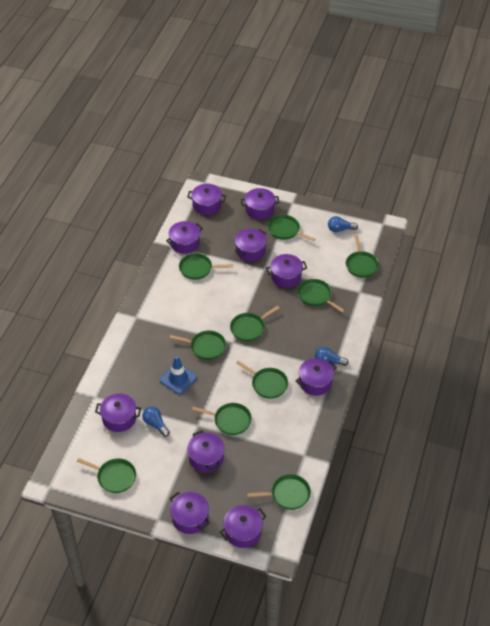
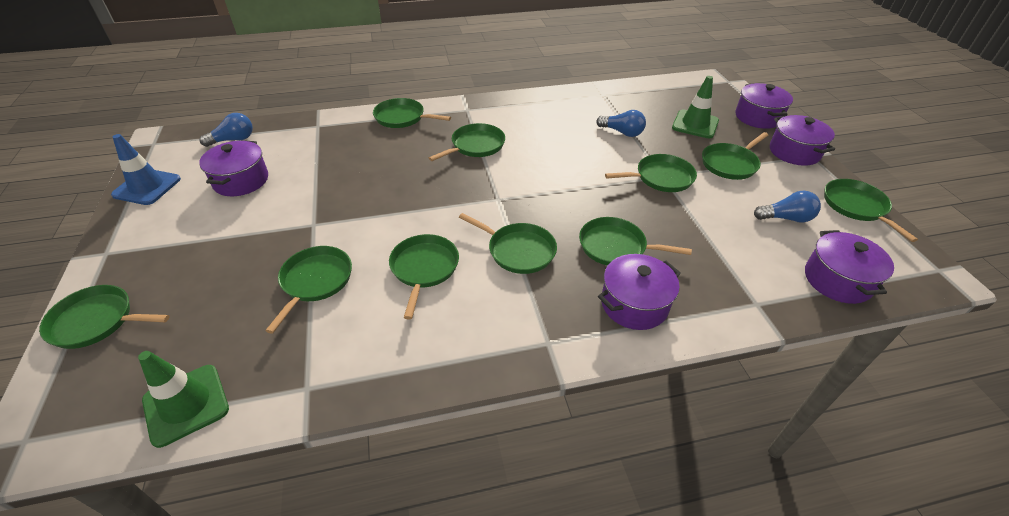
green traffic cone: 0 -> 2
purple pot: 10 -> 5

